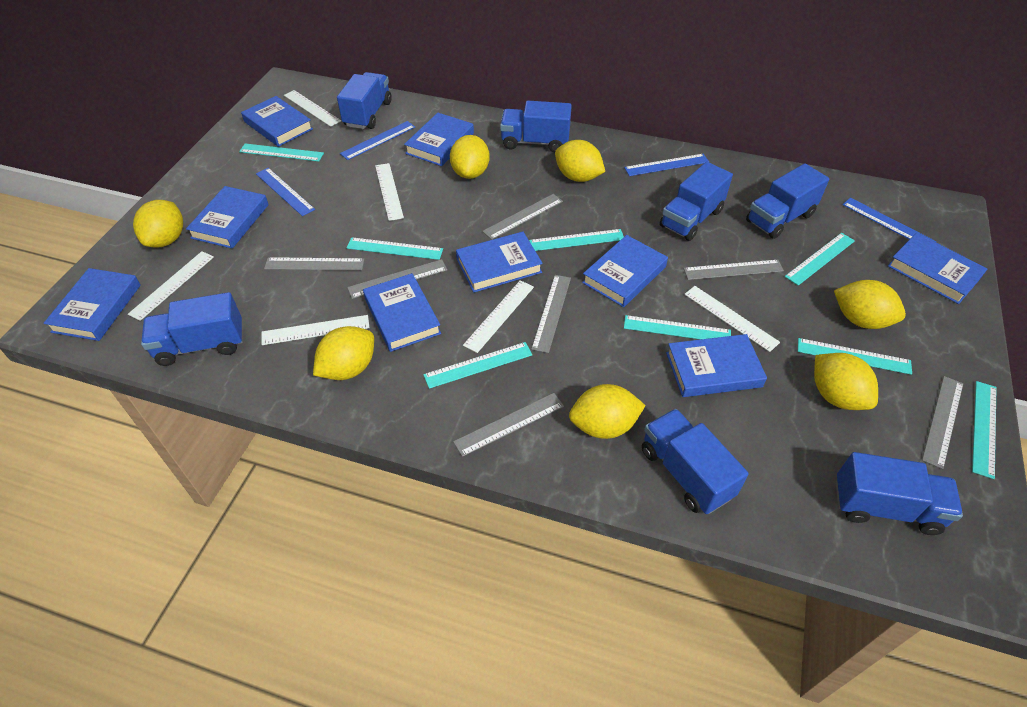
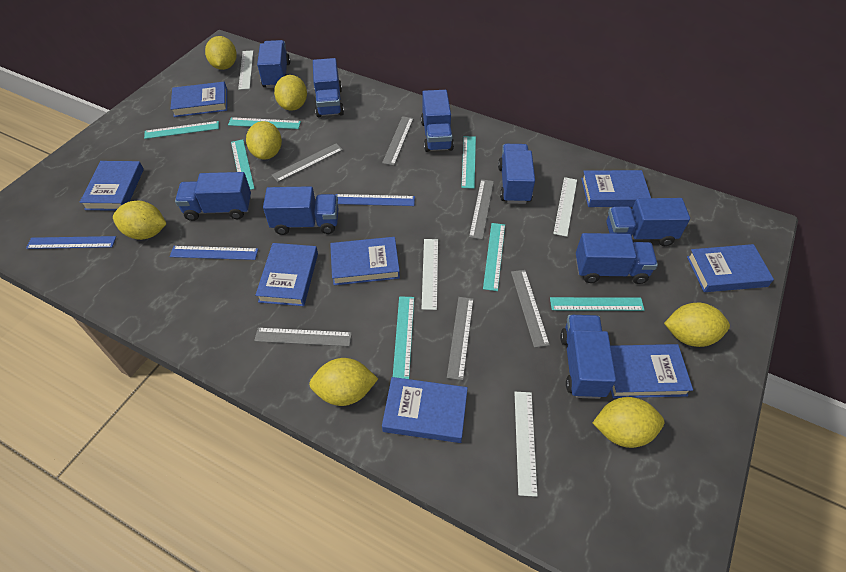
blue book: 9 -> 8
blue ruler: 4 -> 3
blue truck: 7 -> 9
grey ruler: 7 -> 6
turquoise ruler: 8 -> 7
white ruler: 6 -> 4

